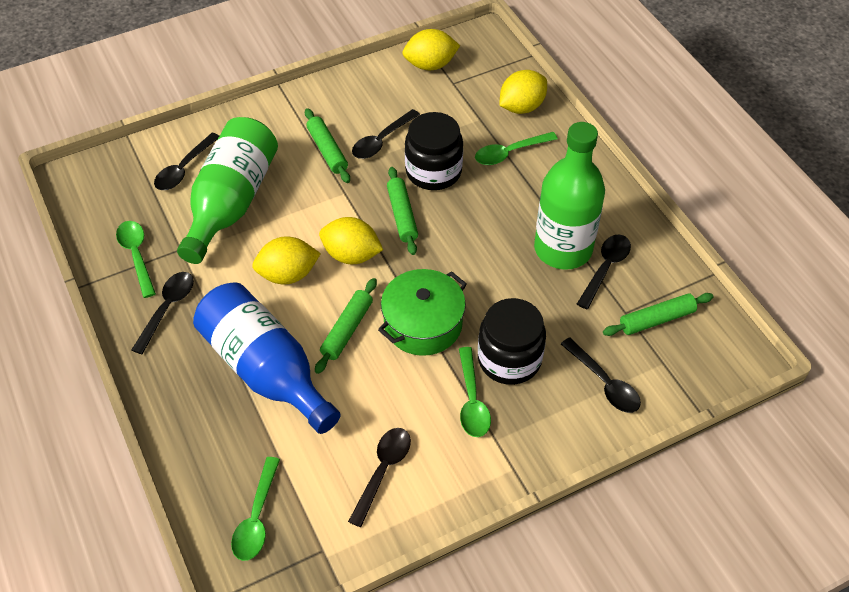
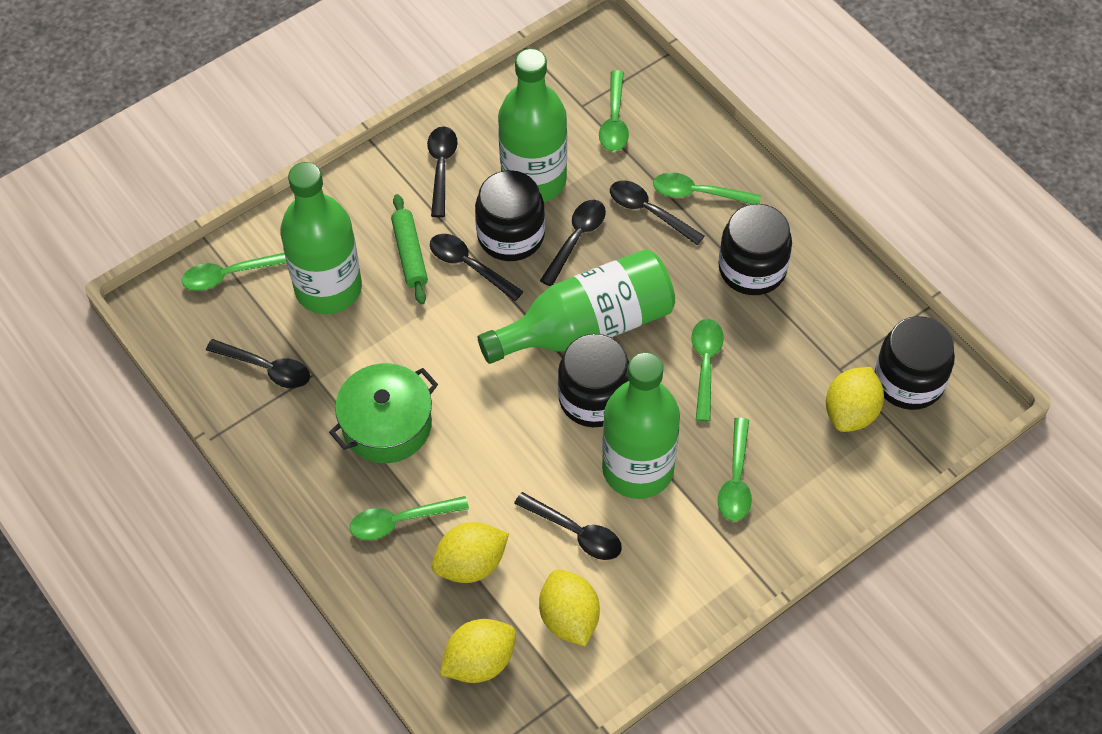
black jar: 2 -> 4
blue bottle: 1 -> 0
green bottle: 2 -> 4
green rolling pin: 4 -> 1
green spoon: 4 -> 6

